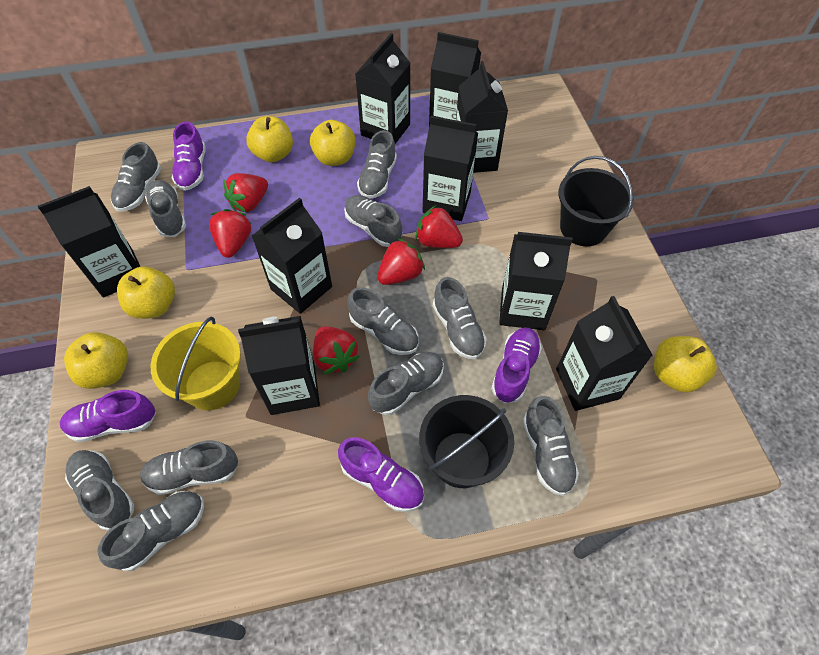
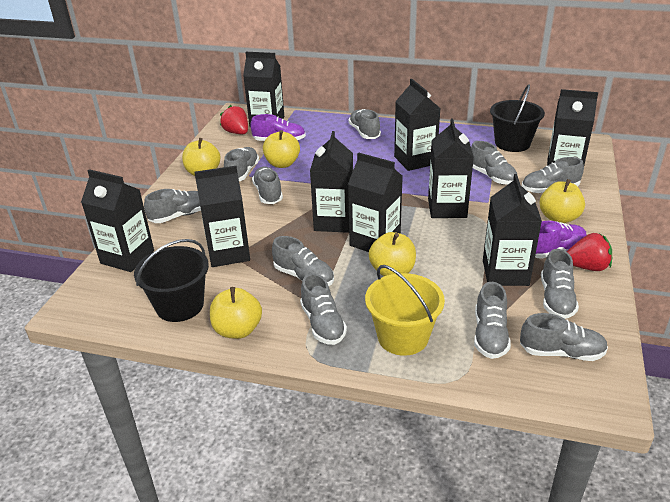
purple shoe: 4 -> 2
red strawberry: 5 -> 2

